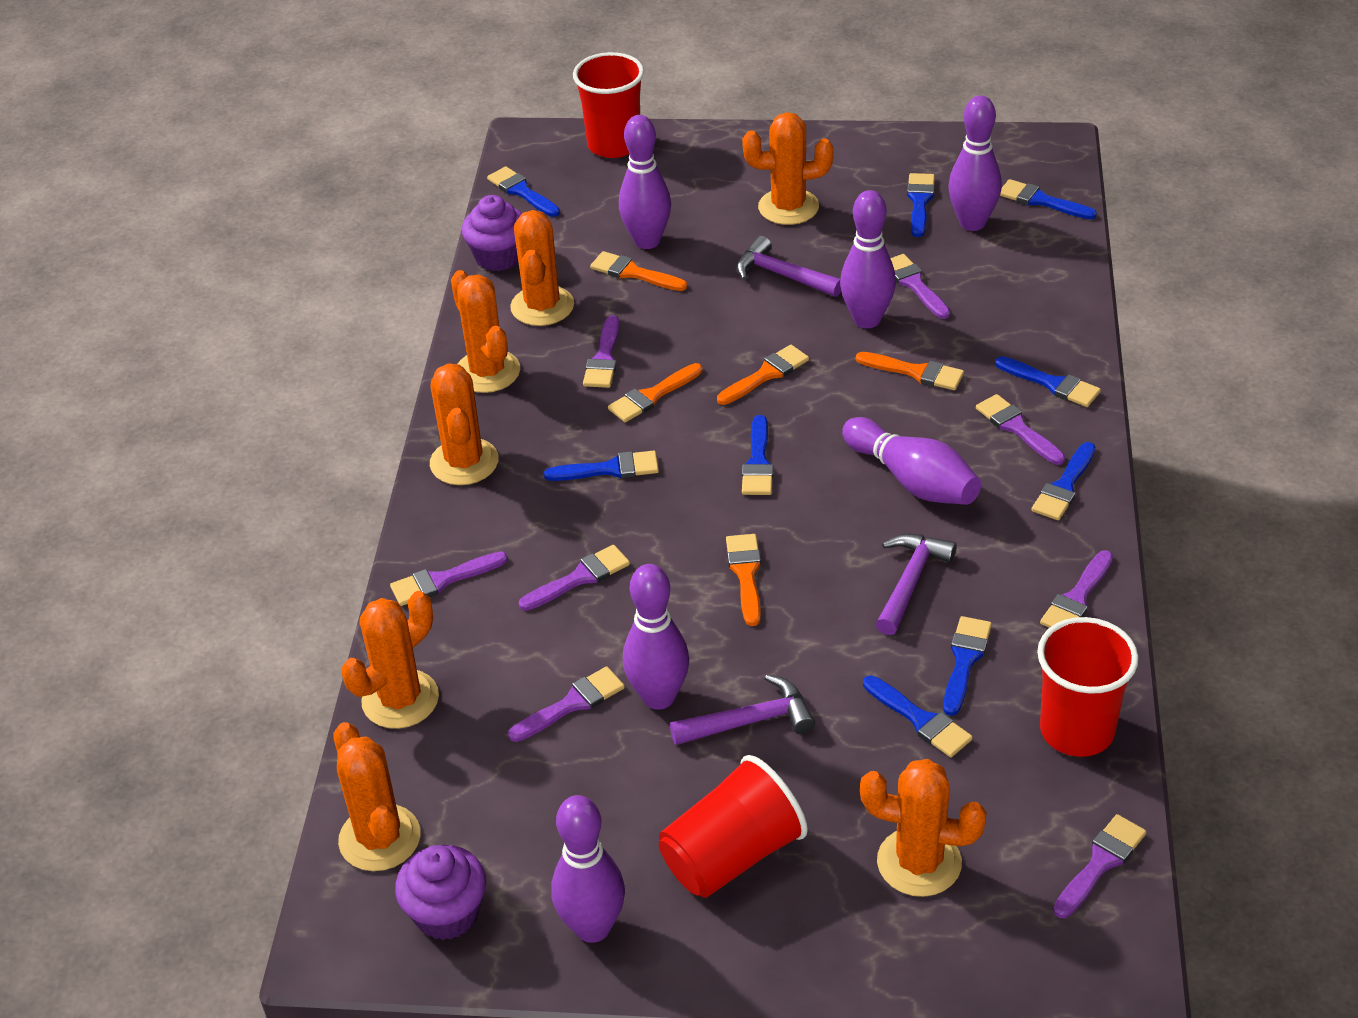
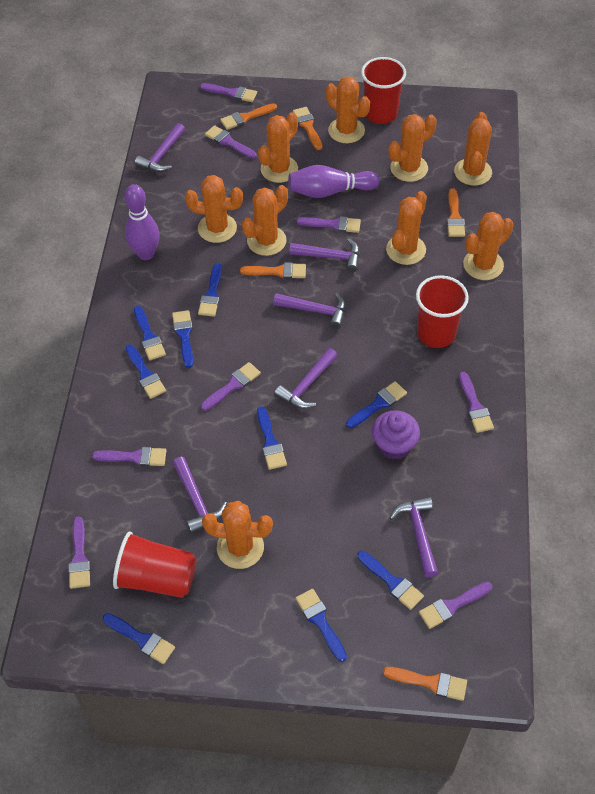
orange cactus: 7 -> 9
purple bowling pin: 6 -> 2
purple cupcake: 2 -> 1
purple hammer: 3 -> 6

